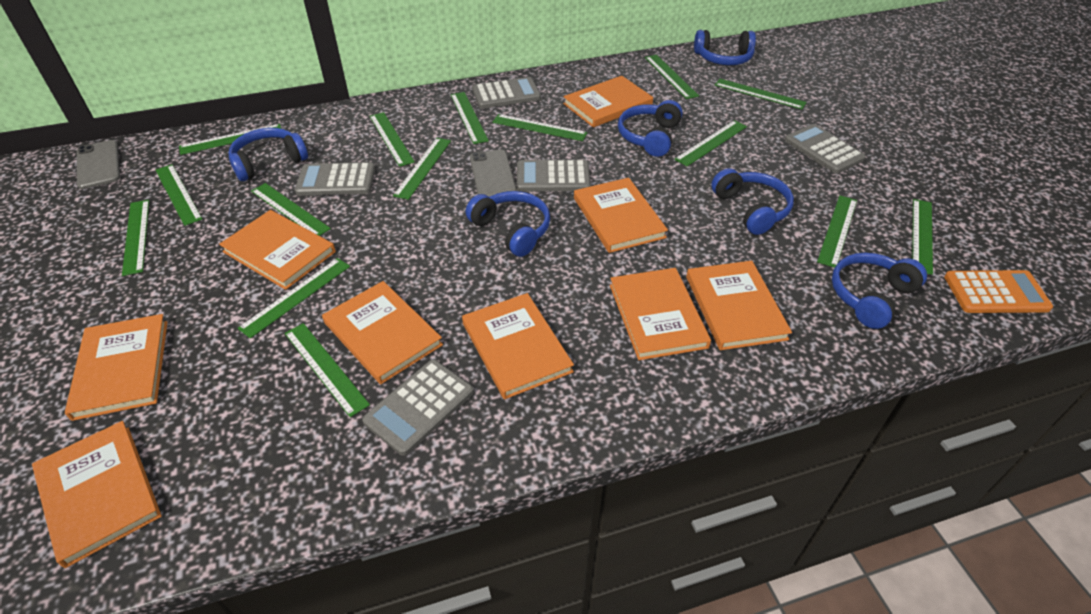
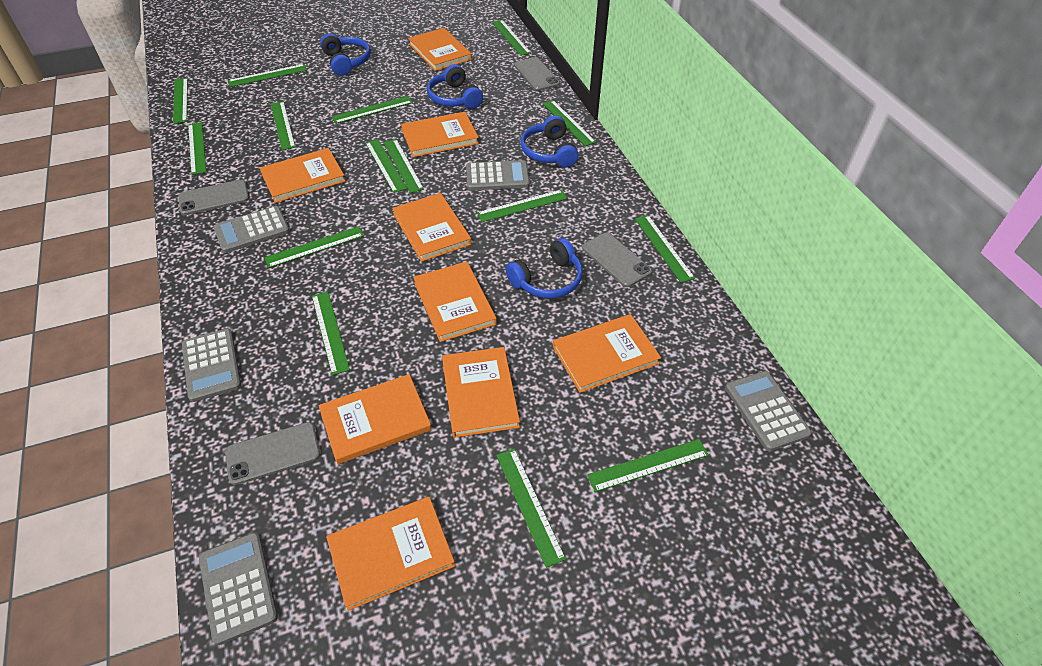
blue headphones: 6 -> 4
grey phone: 2 -> 4
orange calculator: 1 -> 0

